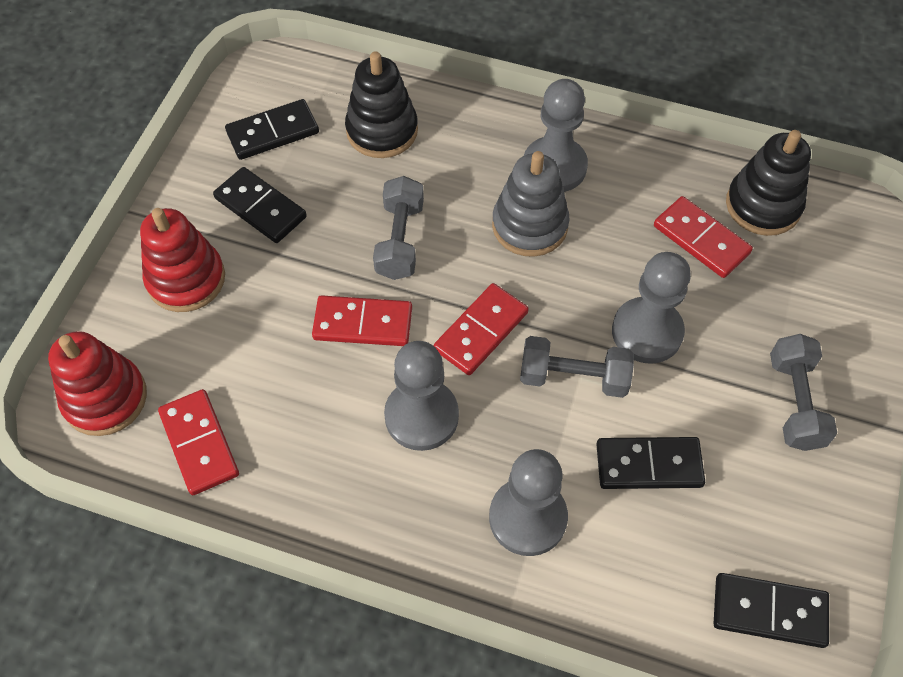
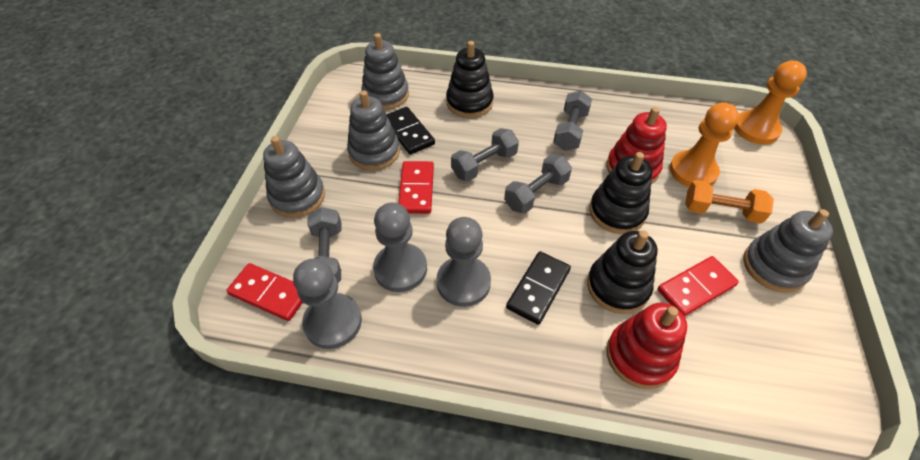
black domino: 4 -> 2
black stacking toy: 2 -> 3
grey dumbbell: 3 -> 4
grey pawn: 4 -> 3
grey stacking toy: 1 -> 4
orange dumbbell: 0 -> 1
orange pawn: 0 -> 2
red domino: 4 -> 3

